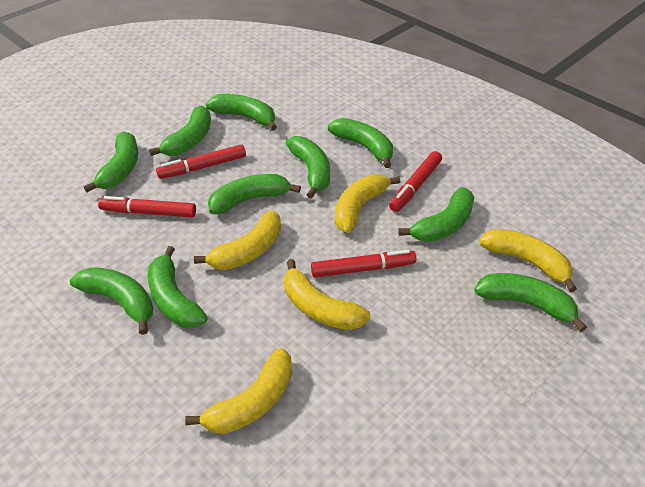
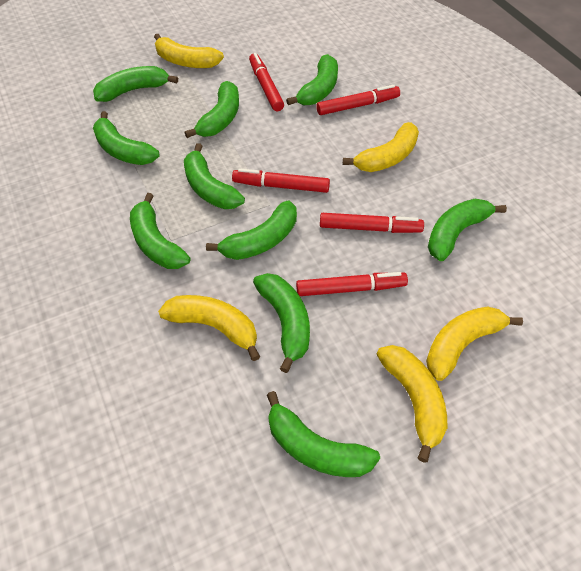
red marker: 4 -> 5

